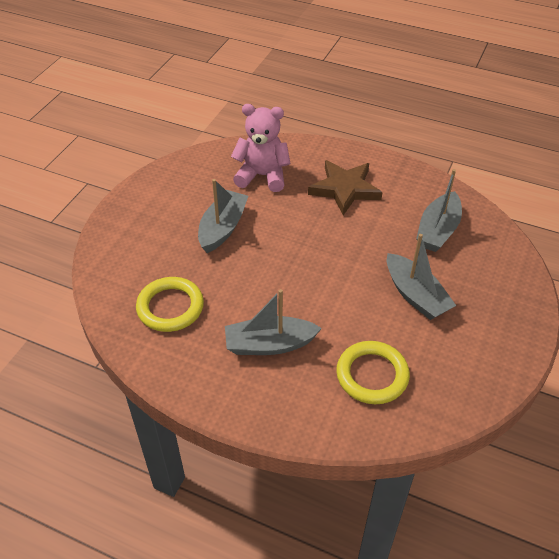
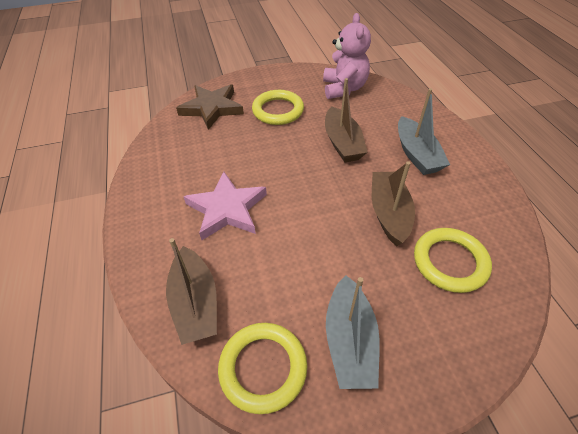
brown boat: 0 -> 3
grey boat: 4 -> 2
pink star: 0 -> 1
yellow ring: 2 -> 3

